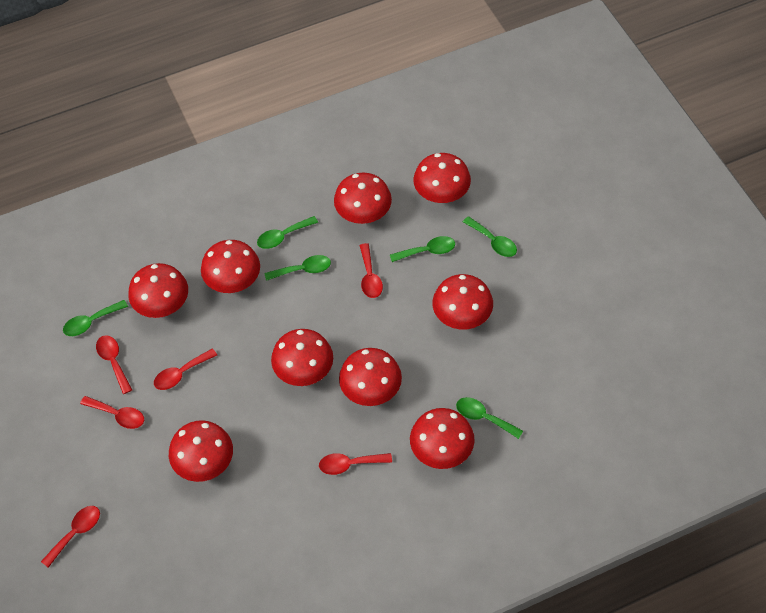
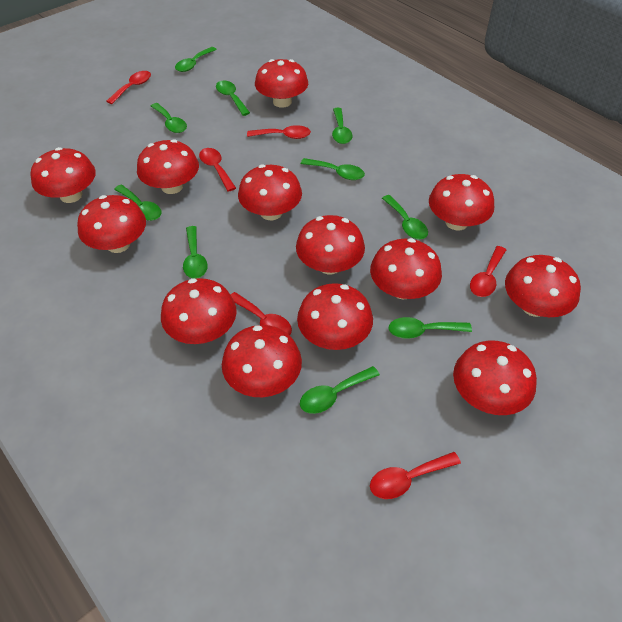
green spoon: 6 -> 10
red mushroom: 9 -> 13

